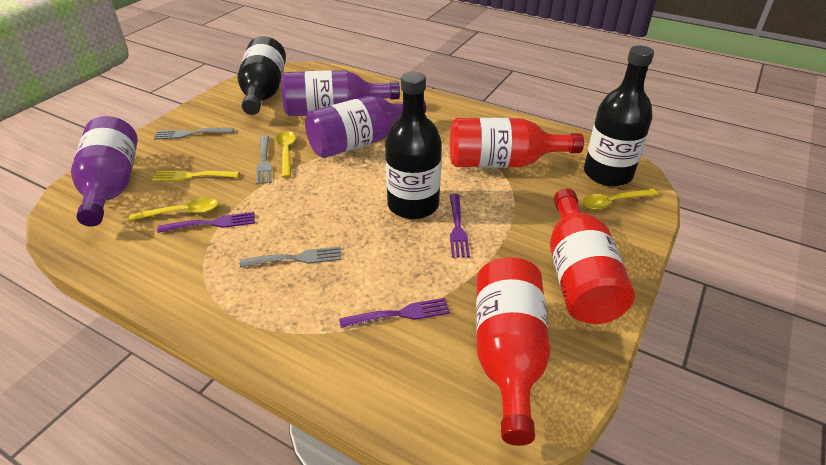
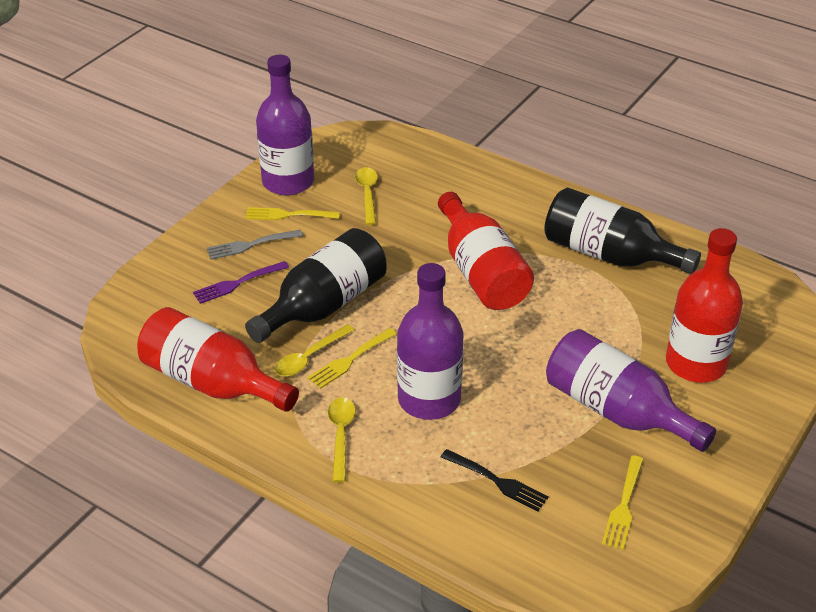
black bottle: 3 -> 2
black fork: 0 -> 1
grey fork: 3 -> 1
purple fork: 3 -> 1
yellow fork: 1 -> 3

